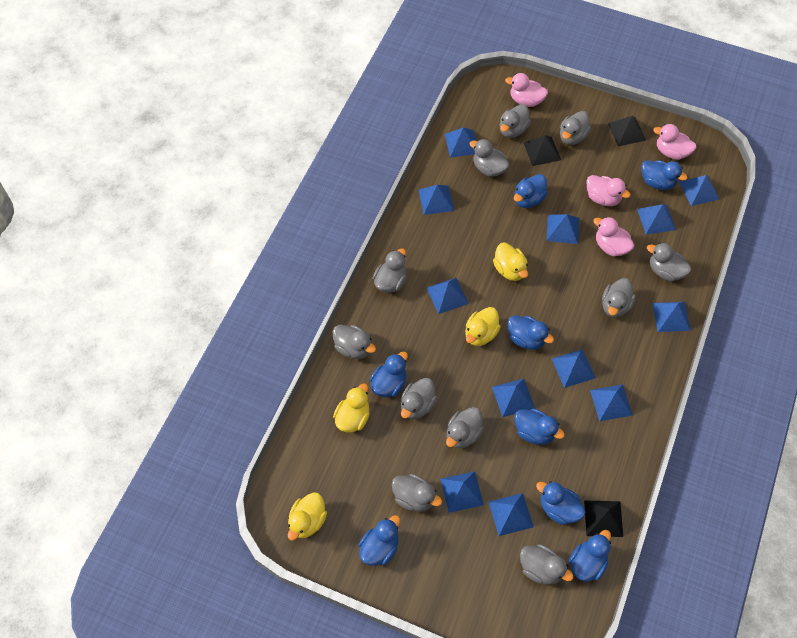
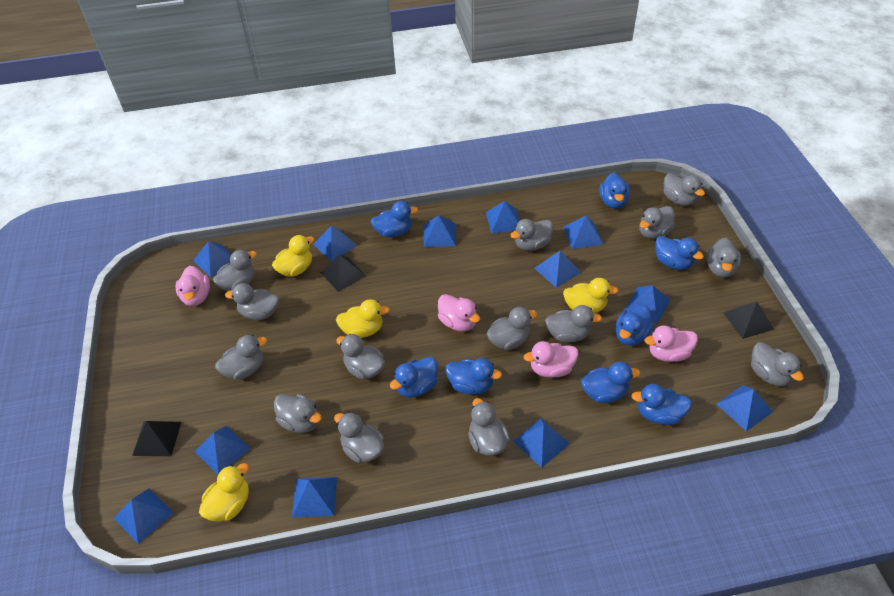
grey duck: 11 -> 14

